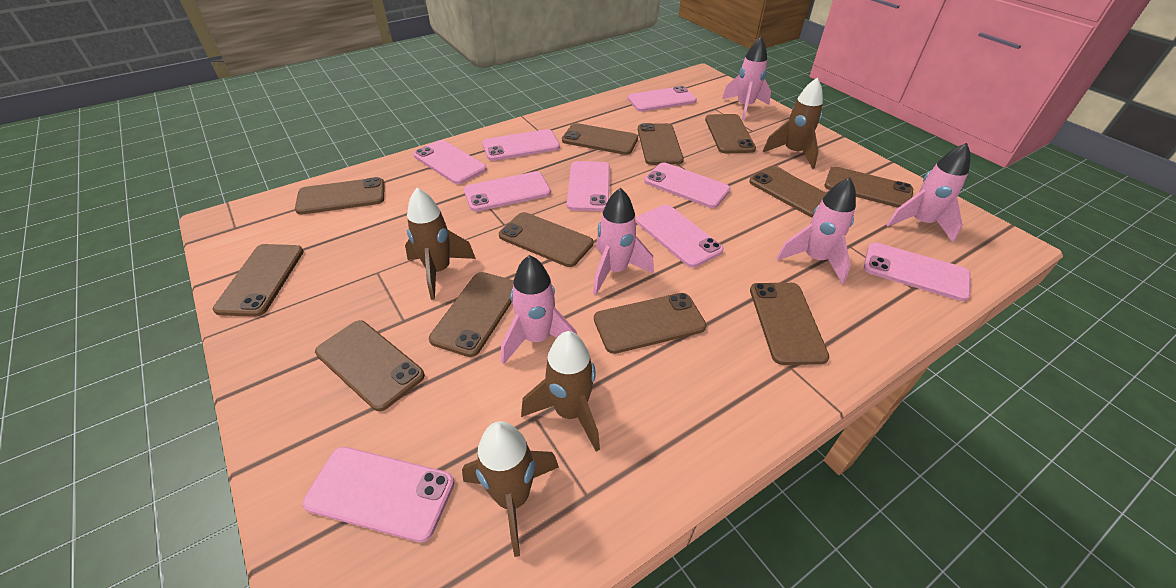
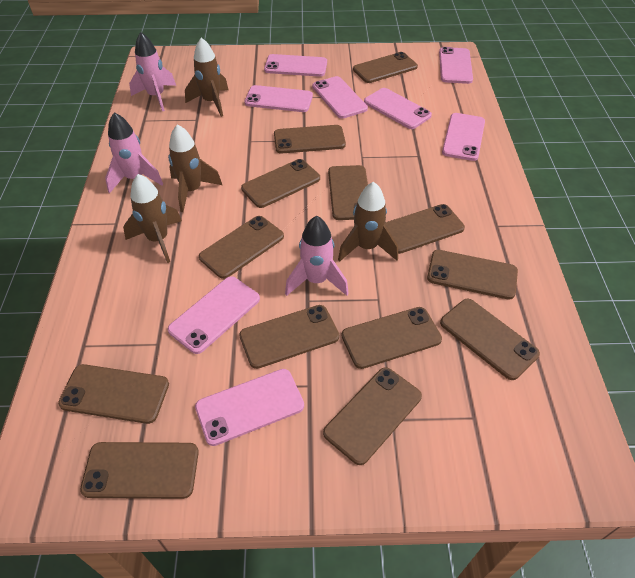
brown phone: 12 -> 13
pink phone: 9 -> 8
pink rocket: 5 -> 3

